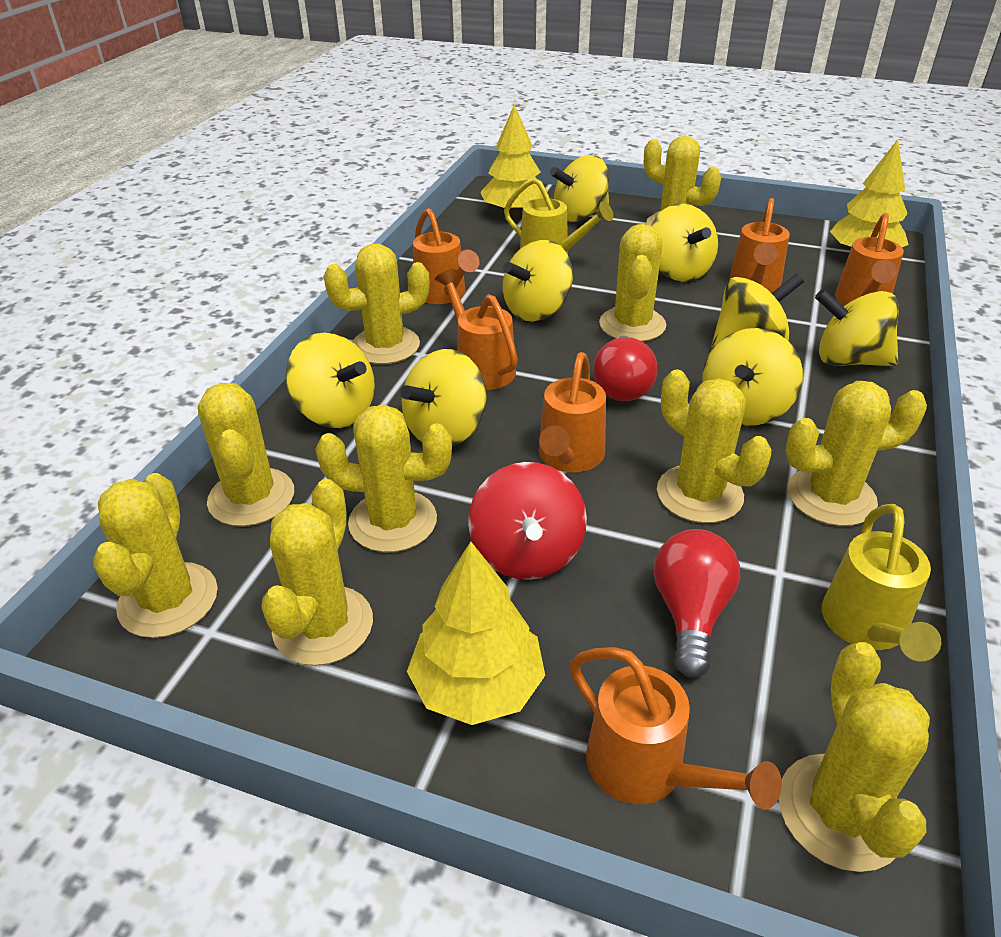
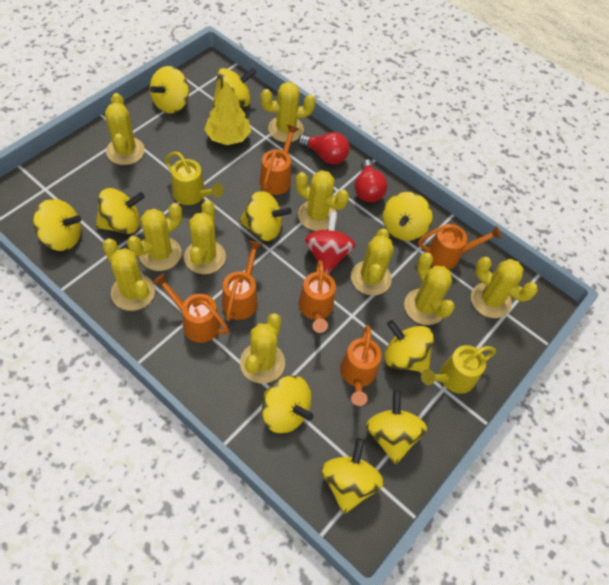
yellow spinning top: 8 -> 10
yellow tree: 3 -> 1

